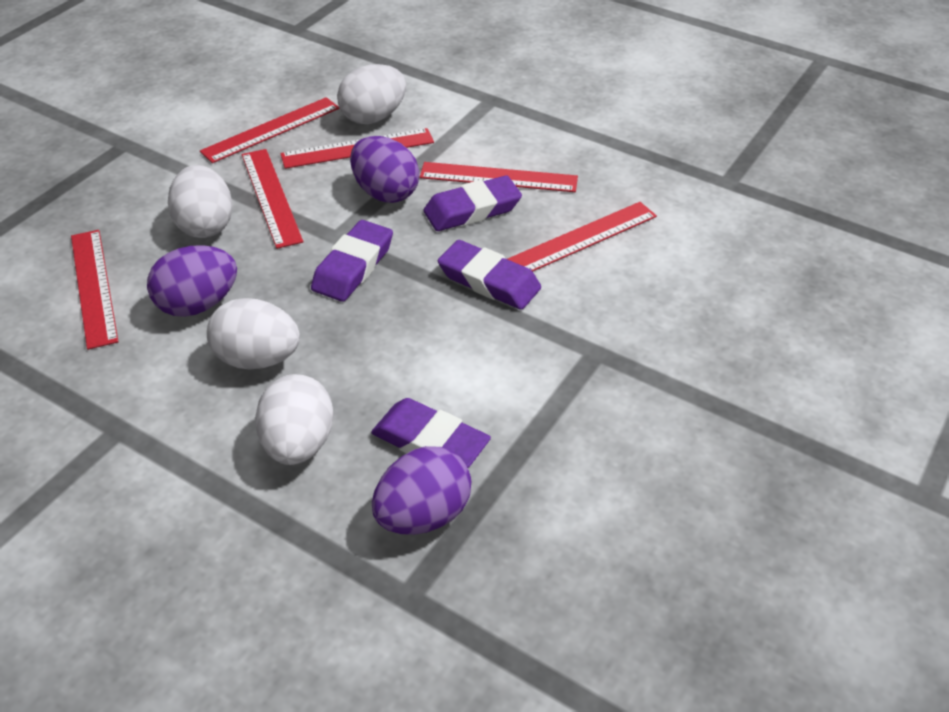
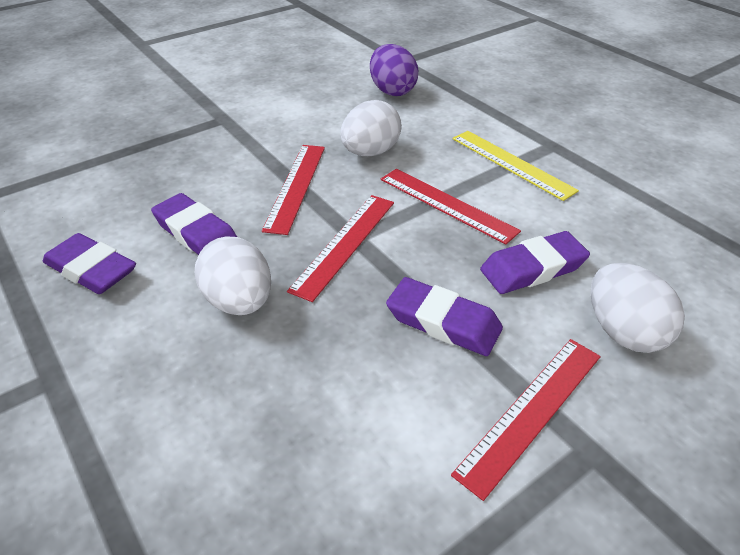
purple egg: 3 -> 1
red ruler: 6 -> 4
white egg: 4 -> 3
yellow ruler: 0 -> 1

